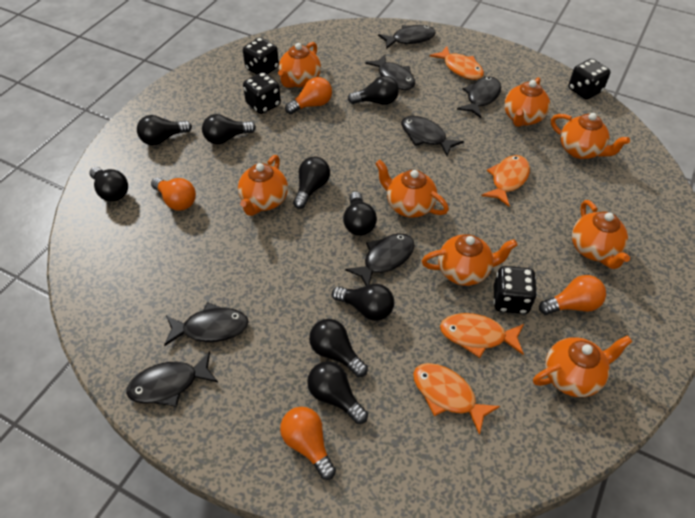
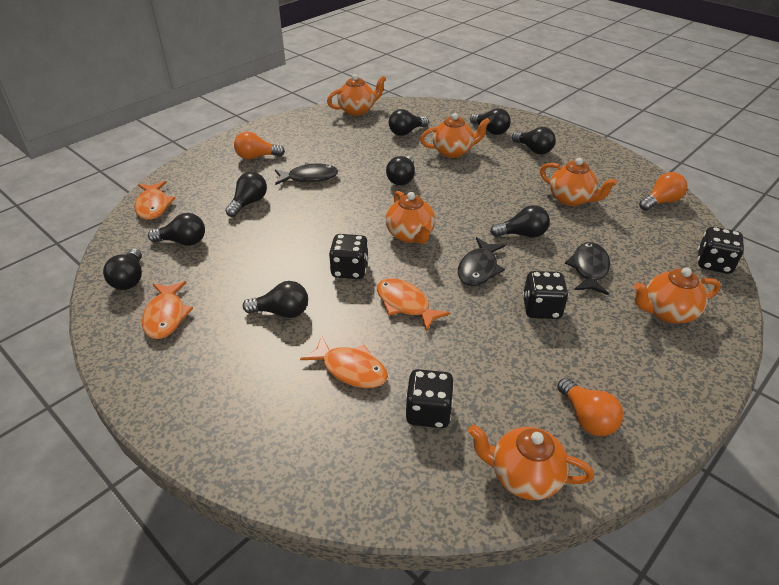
black fish: 7 -> 3
orange light bulb: 4 -> 3
orange teapot: 8 -> 6

